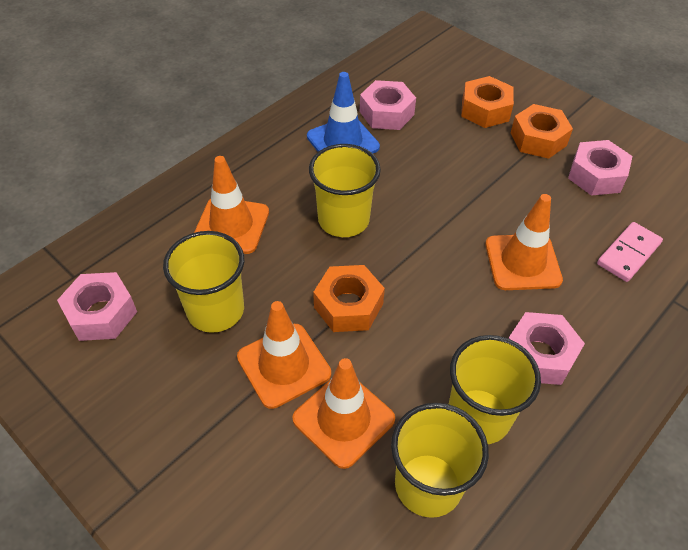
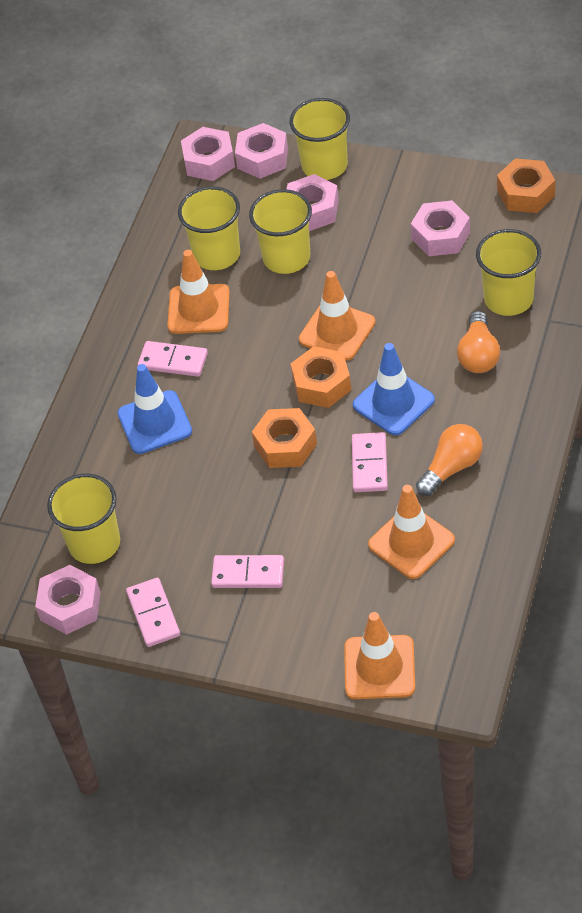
blue traffic cone: 1 -> 2
orange light bulb: 0 -> 2
pink domino: 1 -> 4
pink nut: 4 -> 5
yellow cup: 4 -> 5

